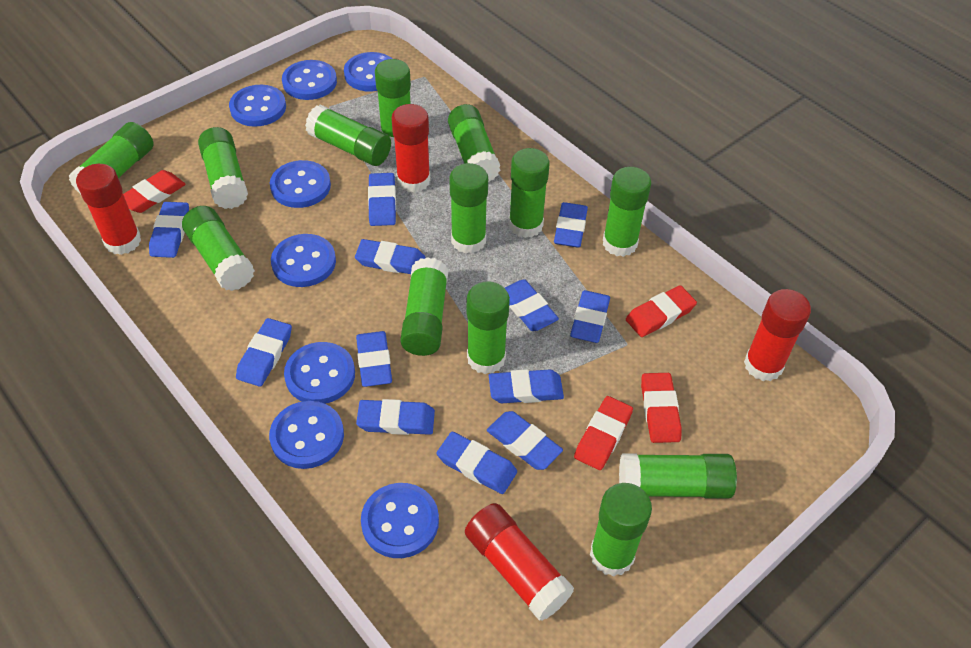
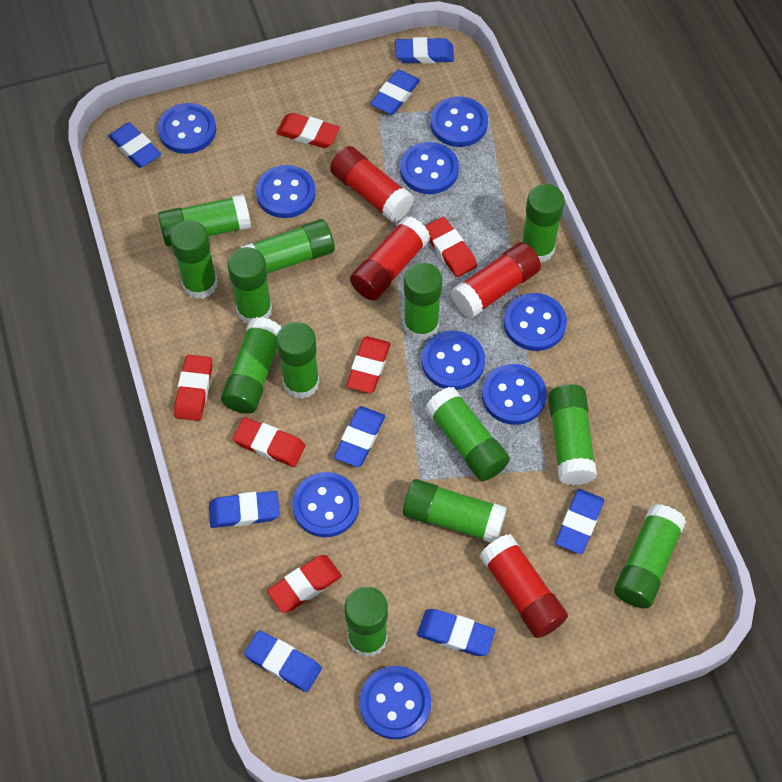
blue button: 8 -> 9
blue eraser: 12 -> 8
red eraser: 4 -> 6

